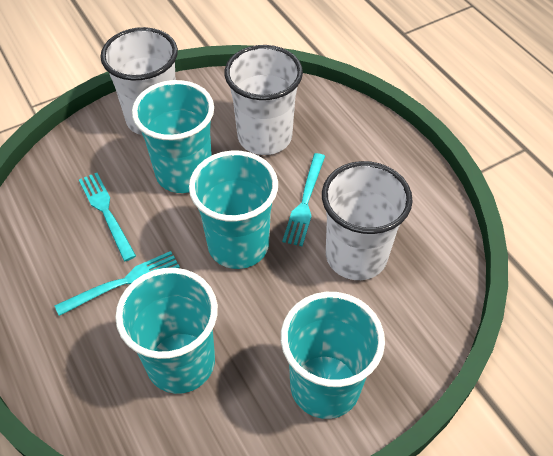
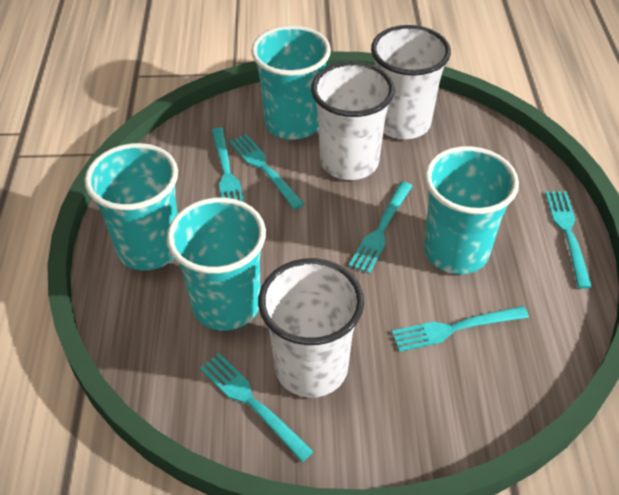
turquoise fork: 3 -> 6

